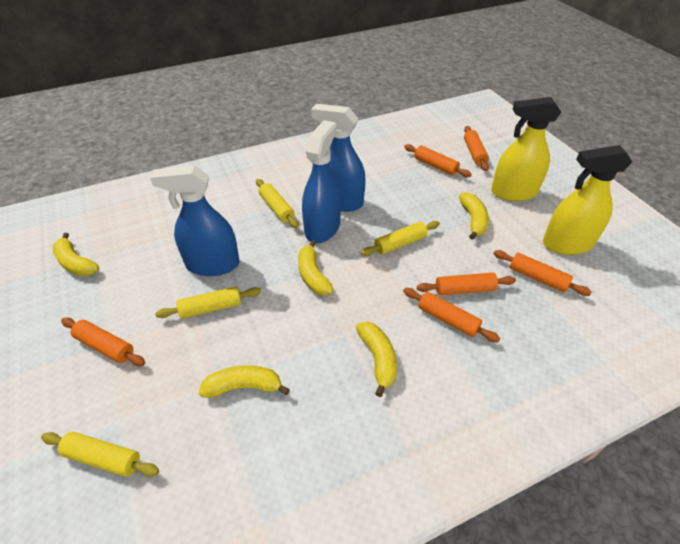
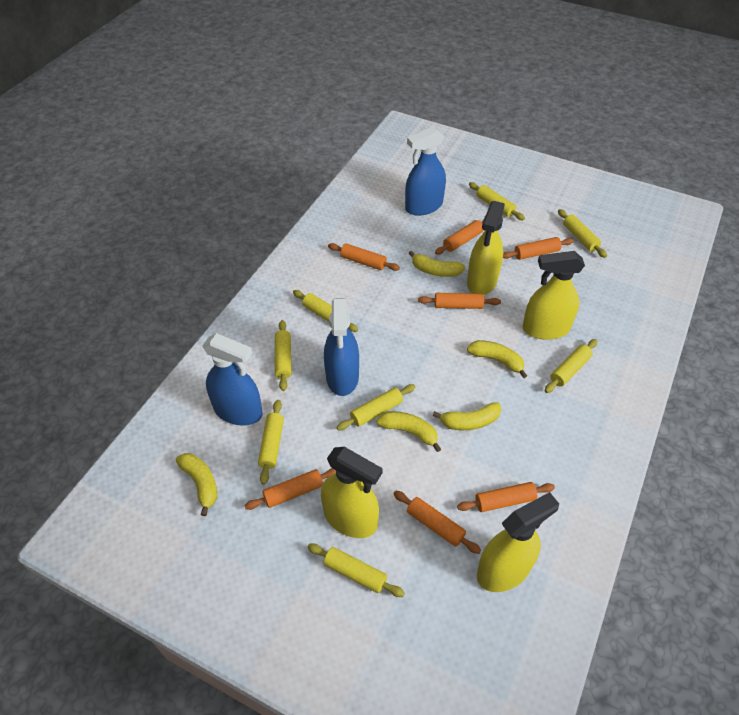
orange rolling pin: 6 -> 7
yellow rolling pin: 4 -> 8
yellow spray bottle: 2 -> 4

